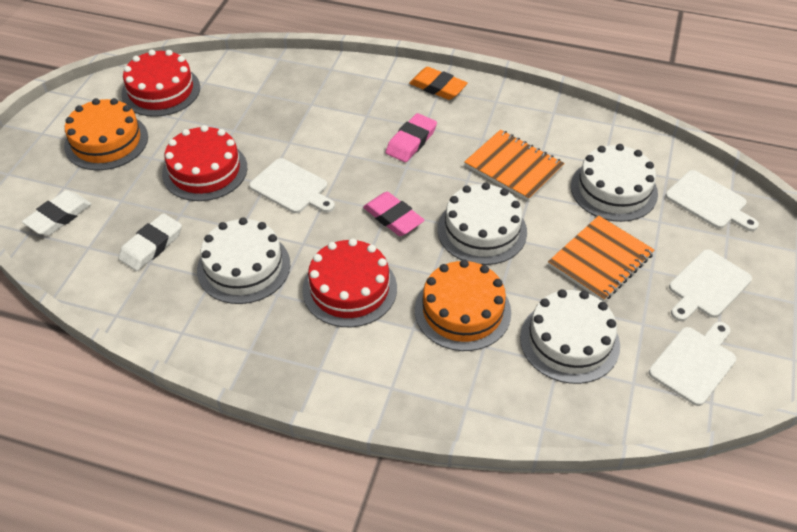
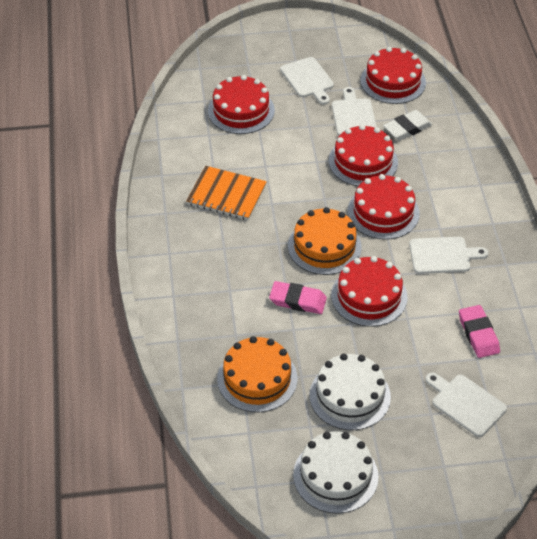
orange eraser: 1 -> 0
orange notebook: 2 -> 1
red cake: 3 -> 5
white cake: 4 -> 2
white eraser: 2 -> 1

